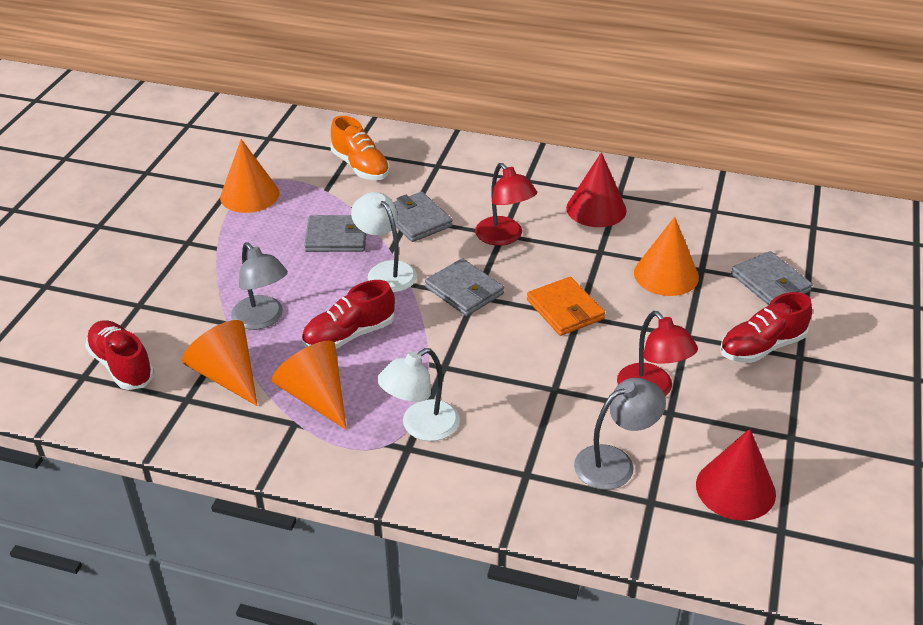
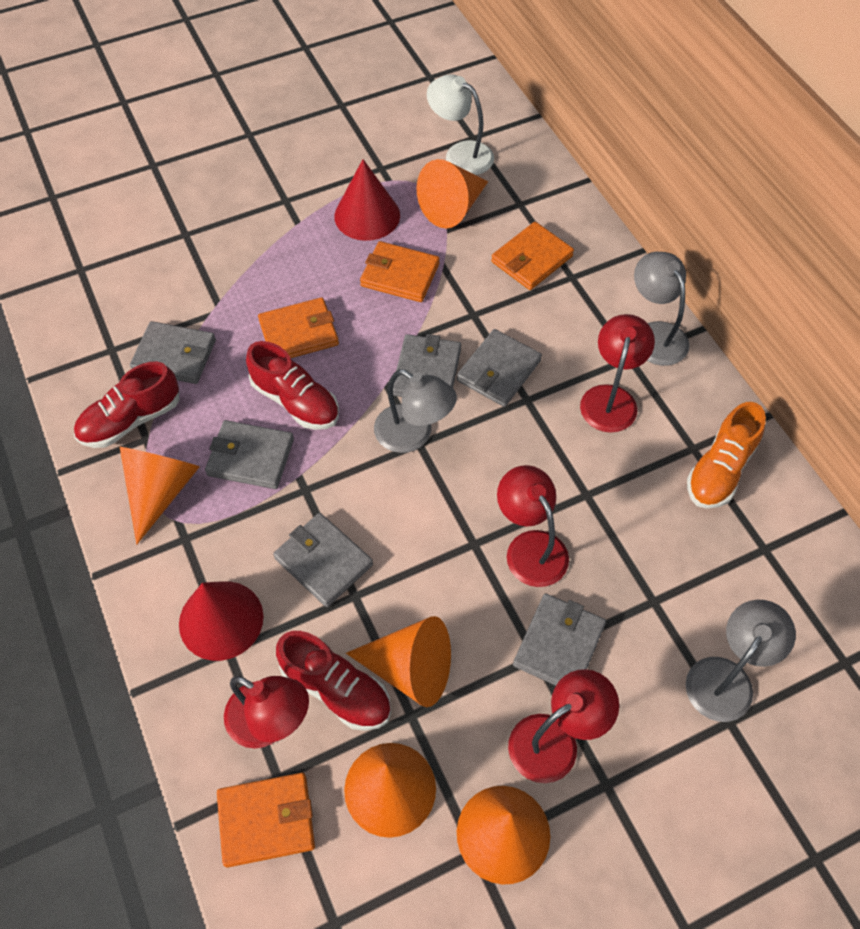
grey lamp: 2 -> 3
grey wallet: 4 -> 6
orange cone: 4 -> 5
orange wallet: 1 -> 4
red lamp: 2 -> 4
white lamp: 2 -> 1

